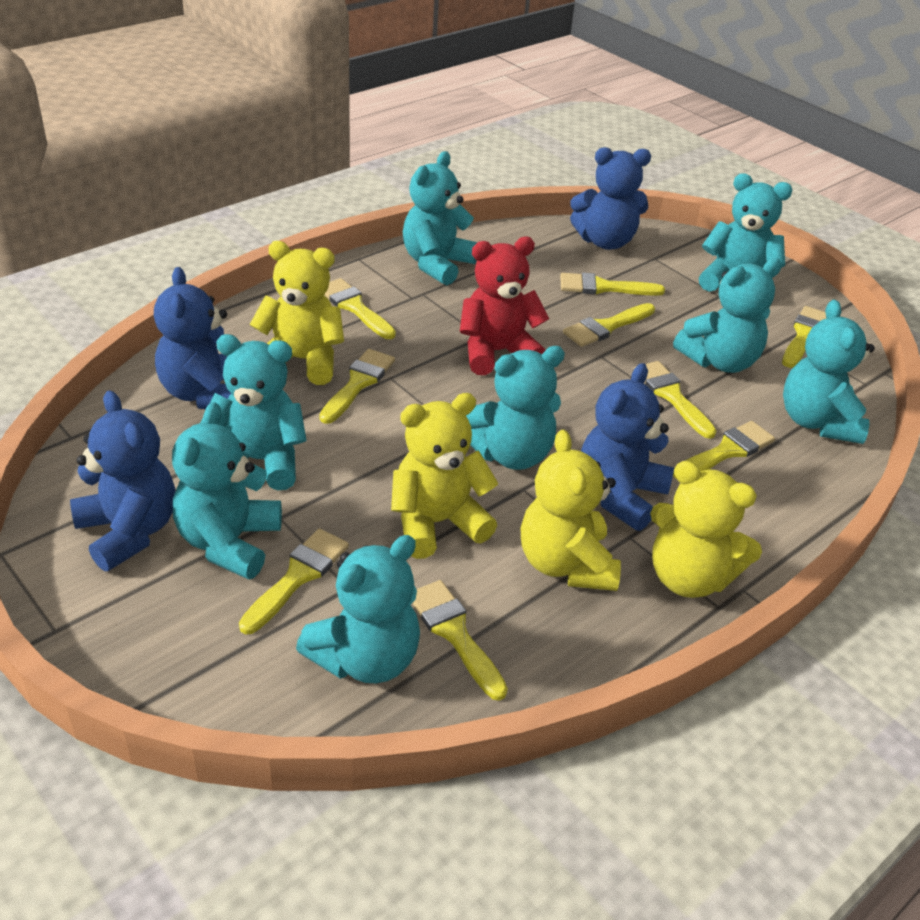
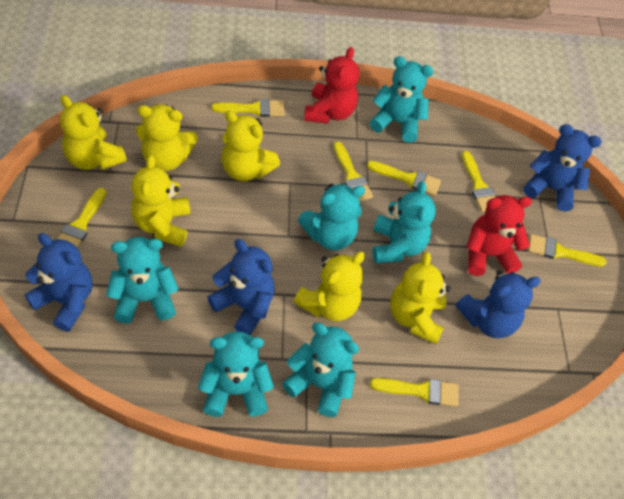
red teddy bear: 1 -> 2
turquoise teddy bear: 8 -> 6
yellow brush: 9 -> 7
yellow teddy bear: 4 -> 6

